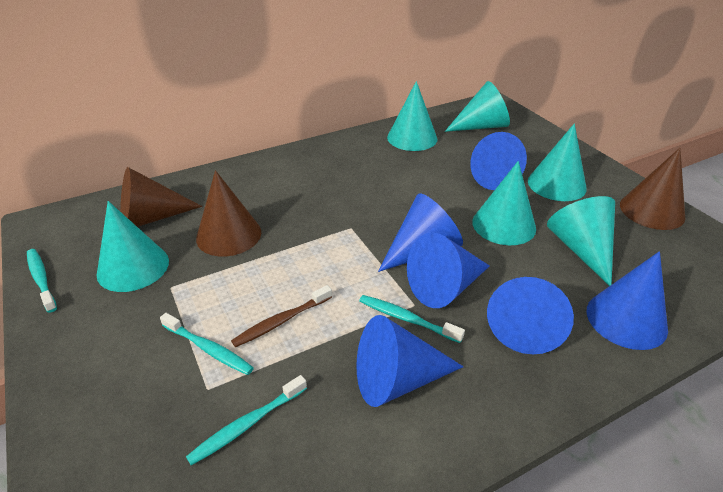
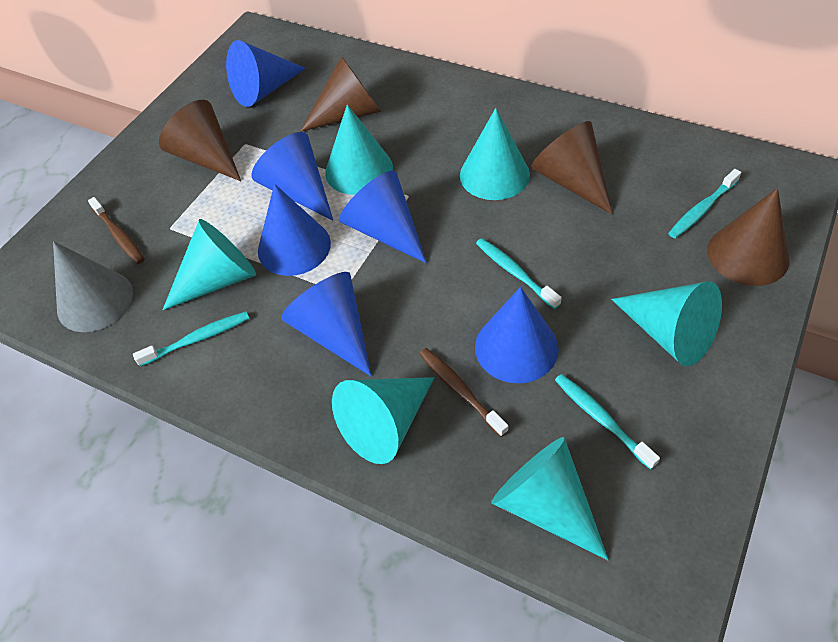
brown cone: 3 -> 4
brown toothbrush: 1 -> 2
grey cone: 0 -> 1

